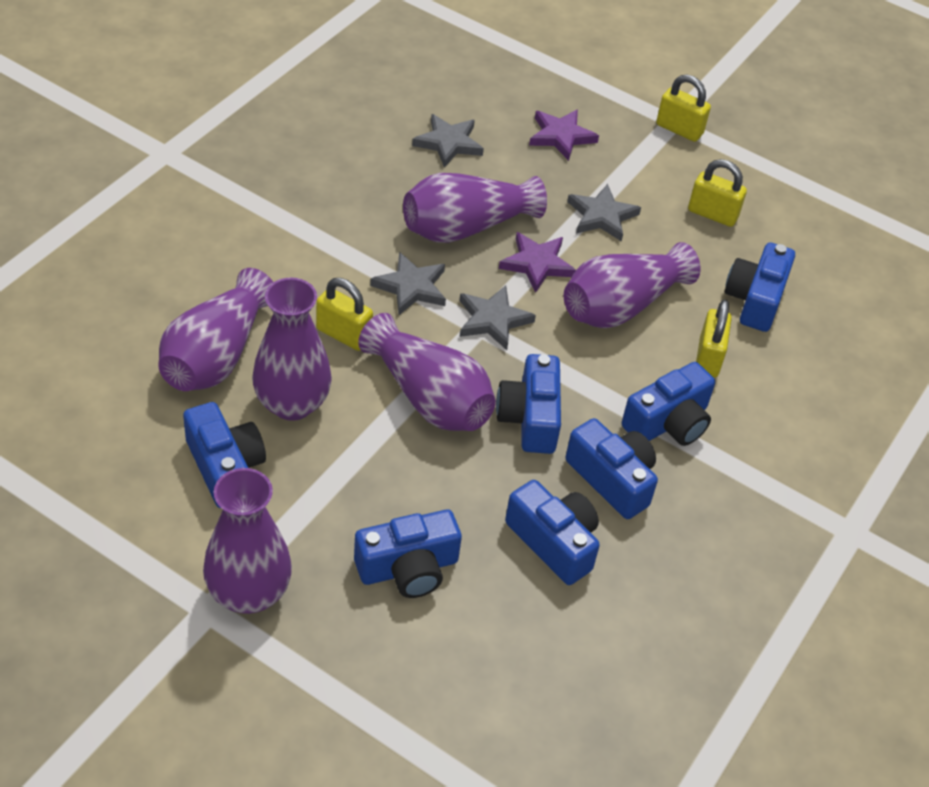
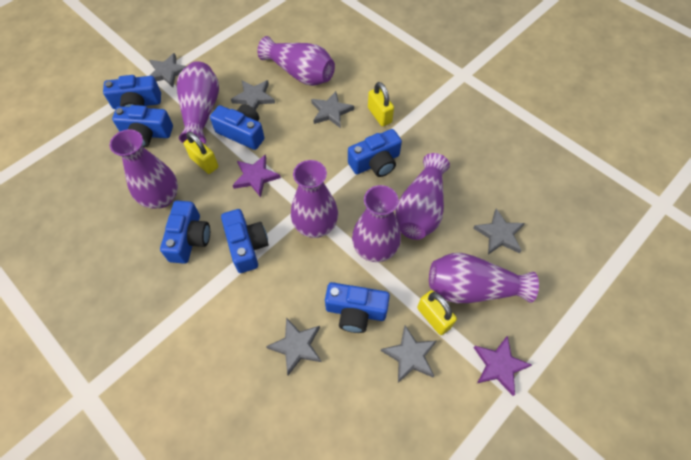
grey star: 4 -> 6
purple vase: 6 -> 7
yellow padlock: 4 -> 3

